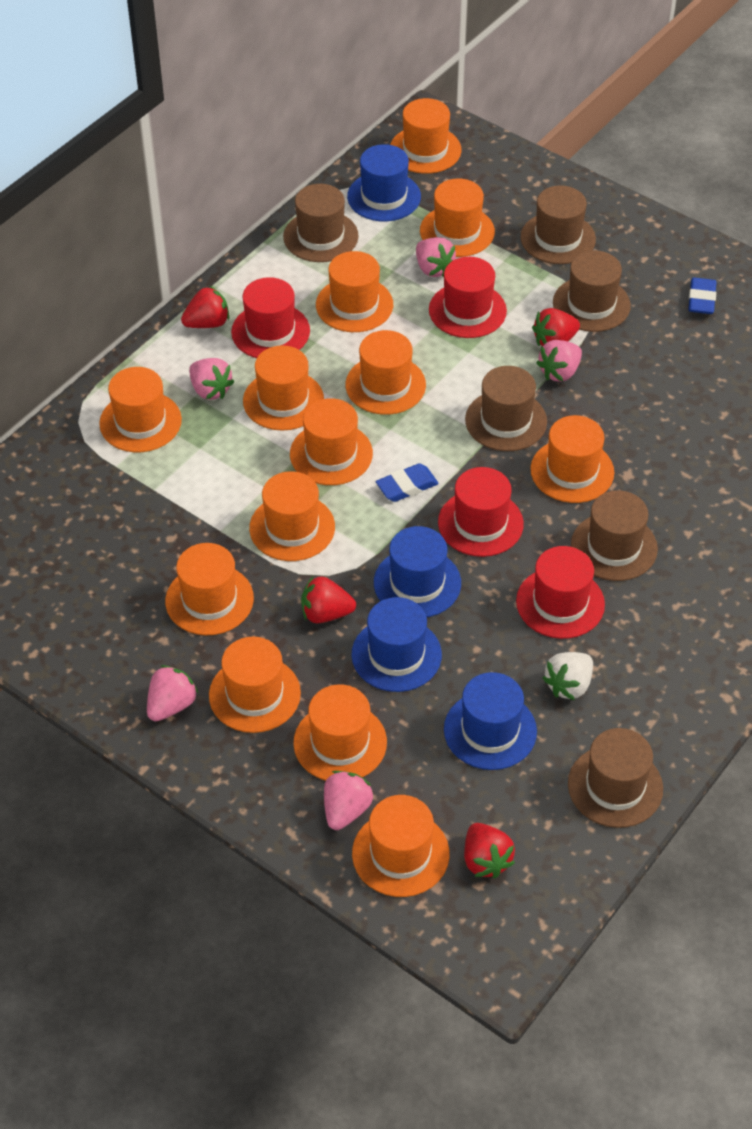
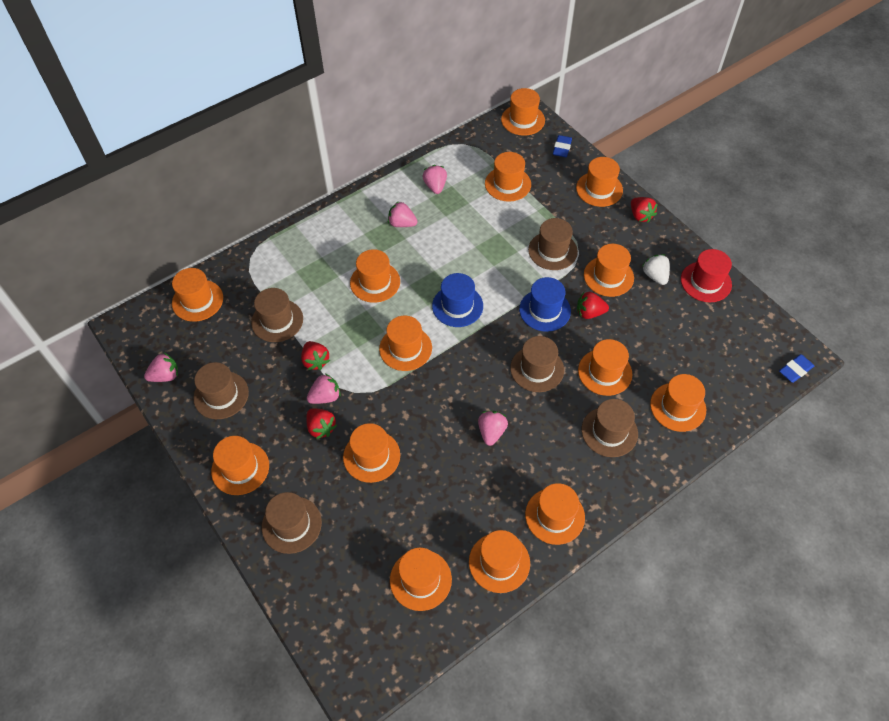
blue hat: 4 -> 2
orange hat: 13 -> 14
red hat: 4 -> 1

